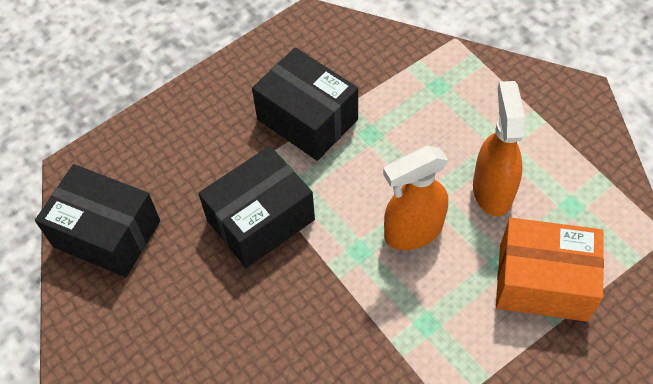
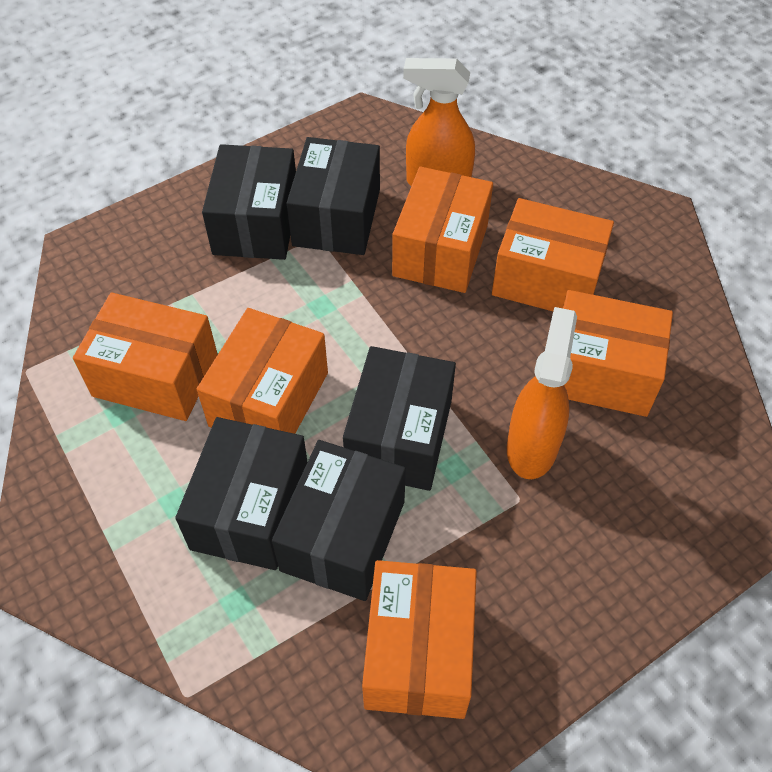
black box: 3 -> 5
orange box: 1 -> 6

